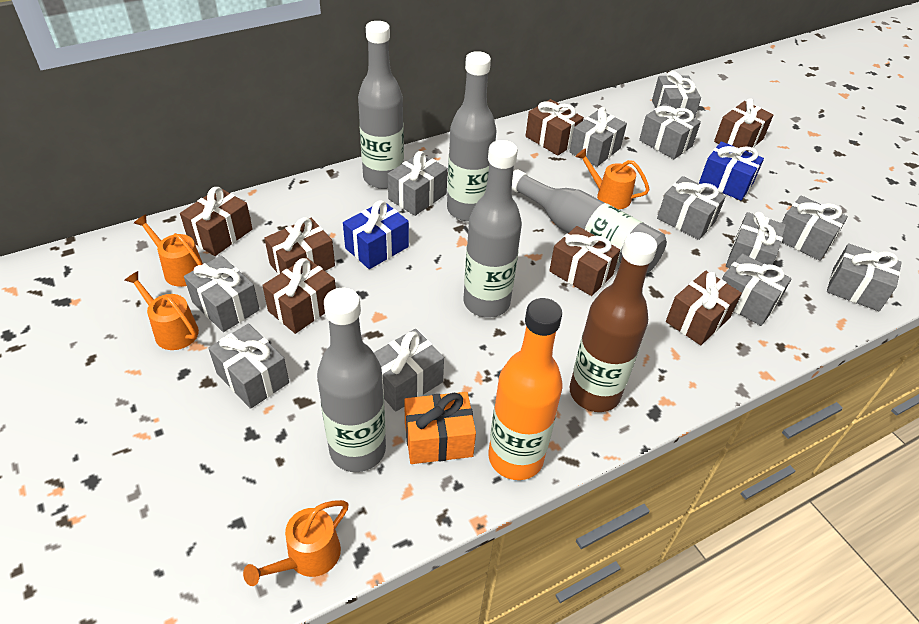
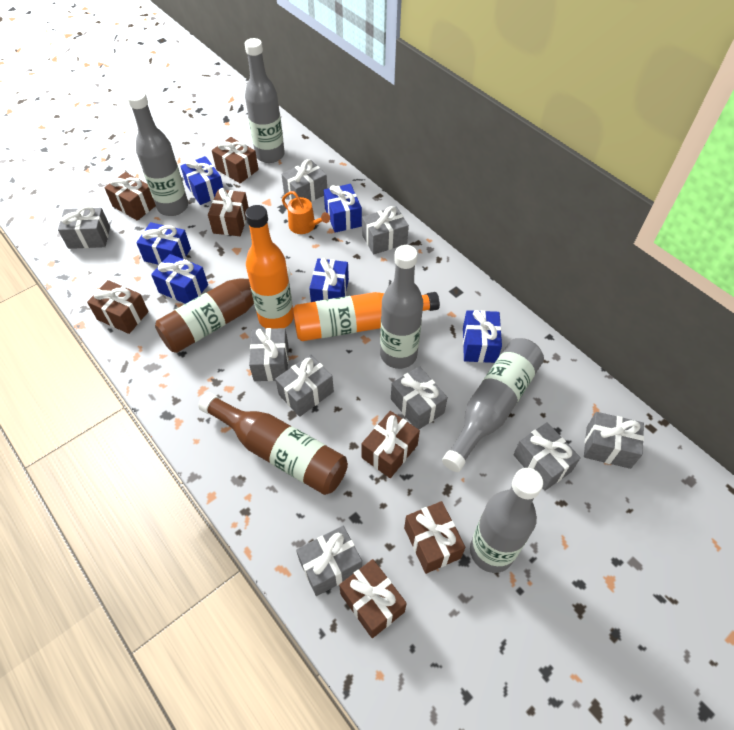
blue gift: 2 -> 6
brown bottle: 1 -> 2
grey gift: 12 -> 9
orange bottle: 1 -> 2
orange gift: 1 -> 0
orange watering can: 4 -> 1

